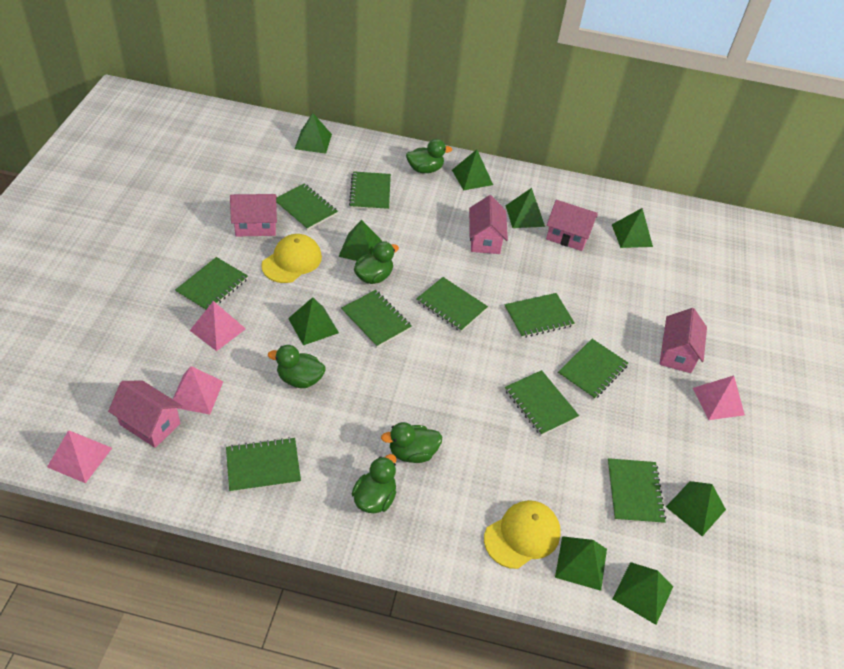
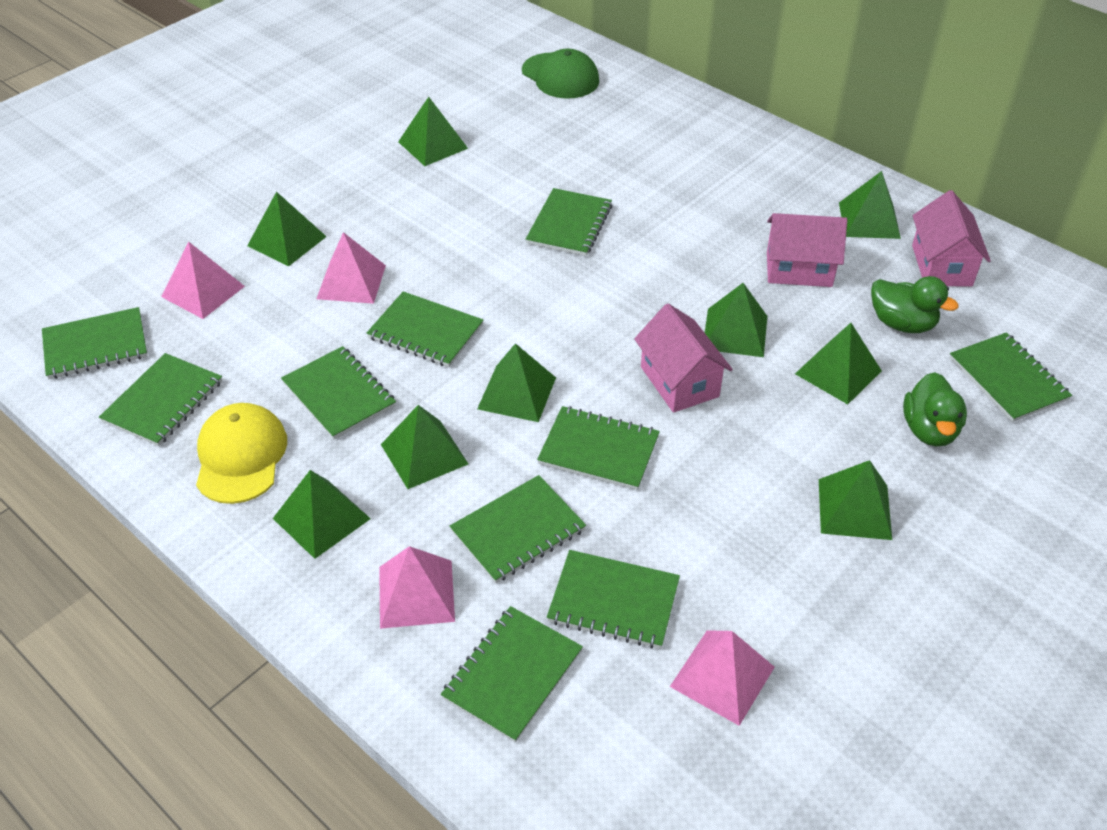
green cap: 0 -> 1
green duck: 5 -> 2
pink house: 5 -> 3
yellow cap: 2 -> 1

